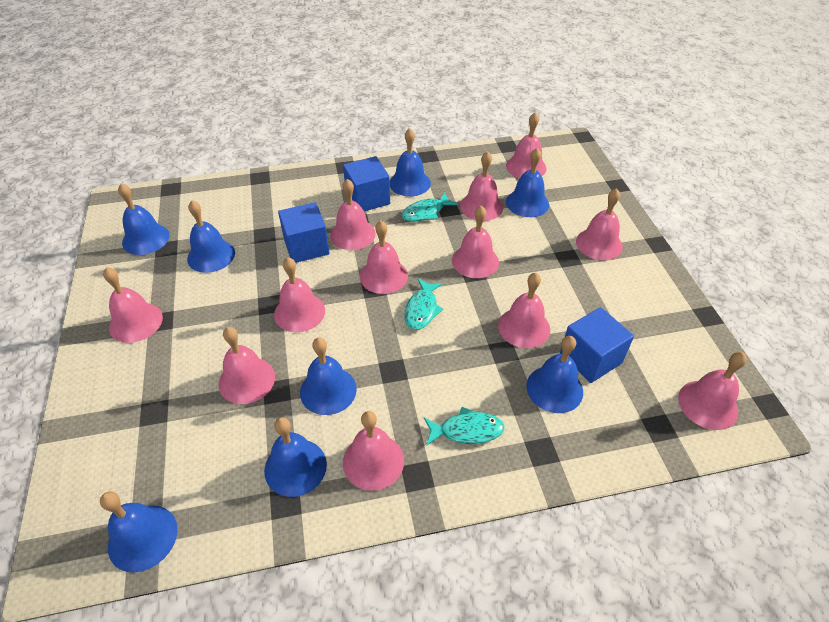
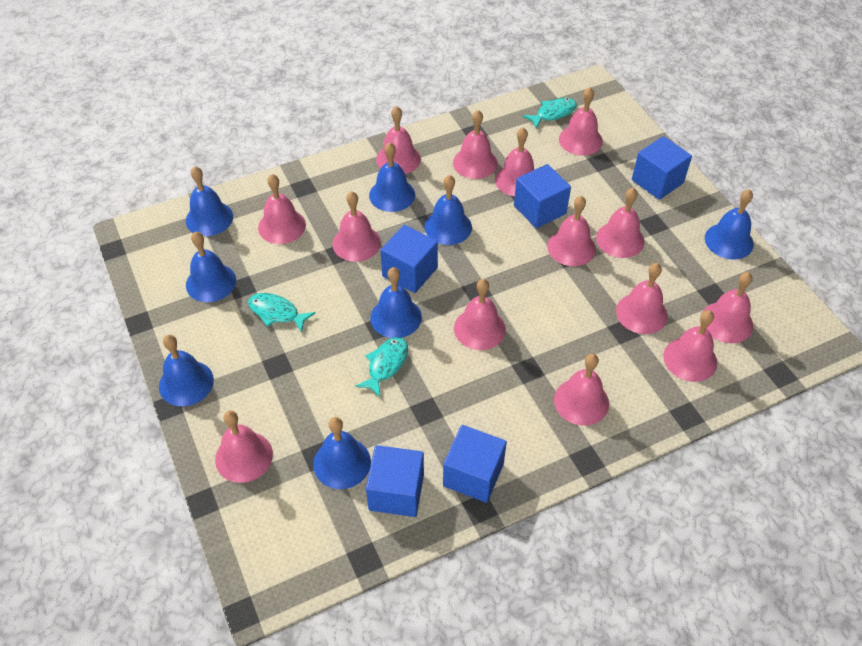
blue cube: 3 -> 5
pink bell: 12 -> 14

